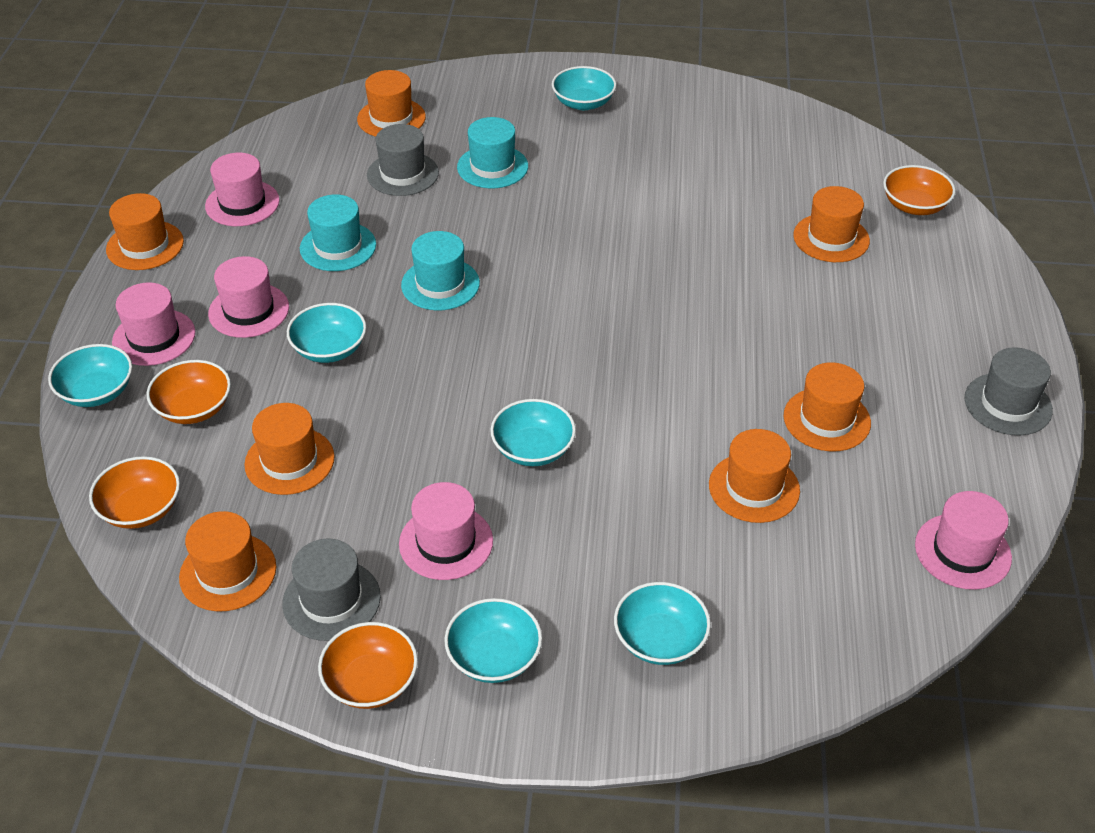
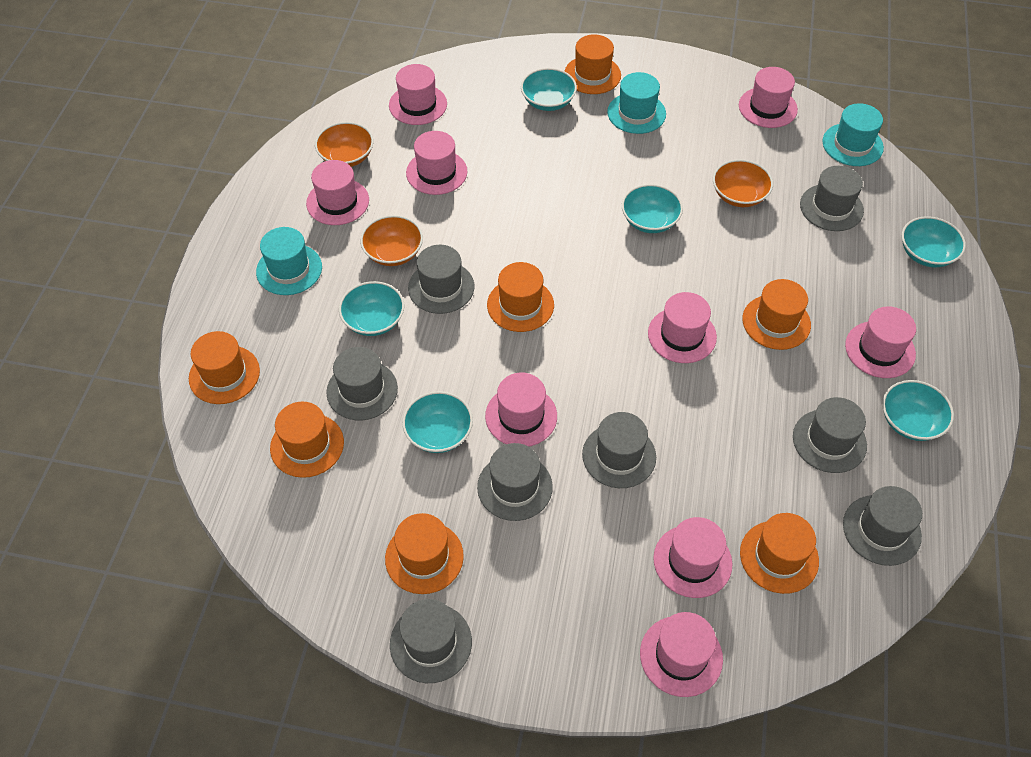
grey hat: 3 -> 8
orange bowl: 4 -> 3
pink hat: 5 -> 9

